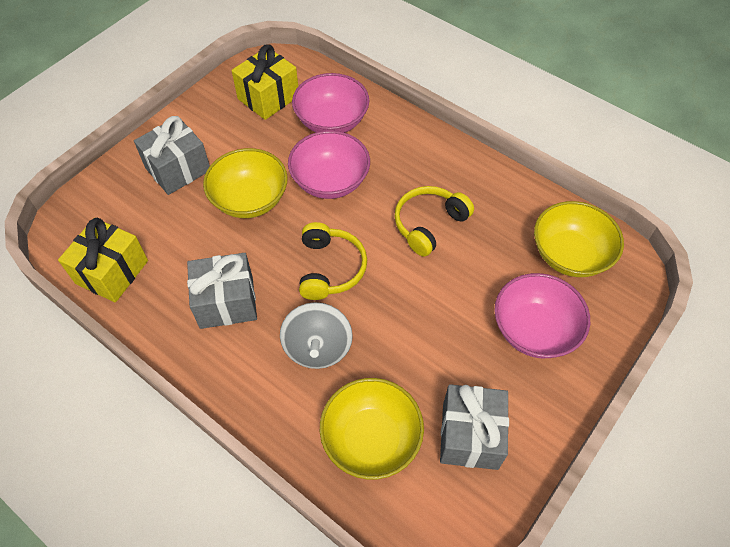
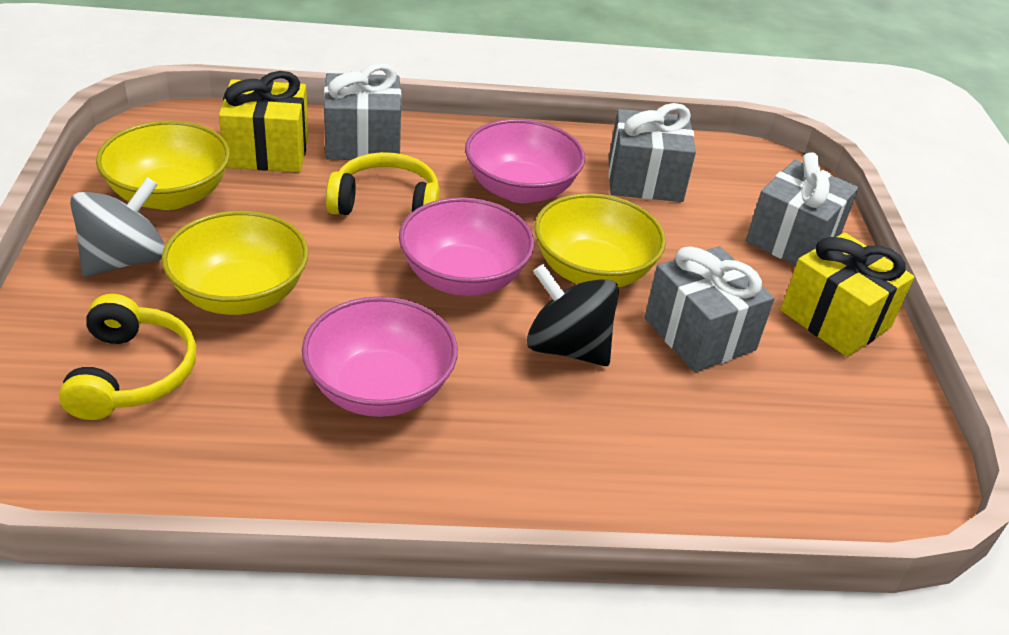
black spinning top: 0 -> 1
grey gift: 3 -> 4

